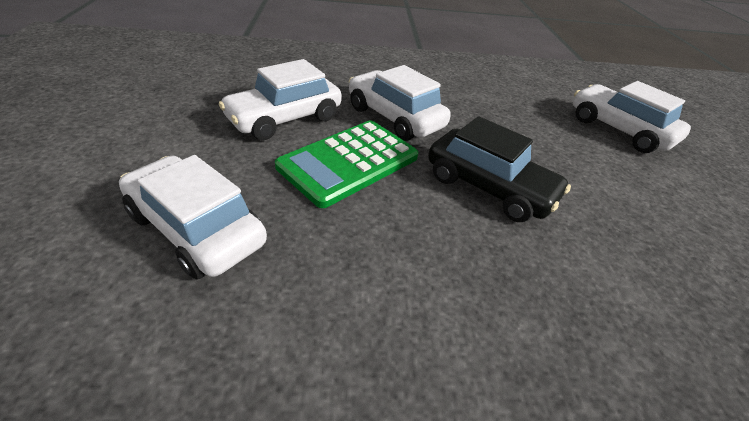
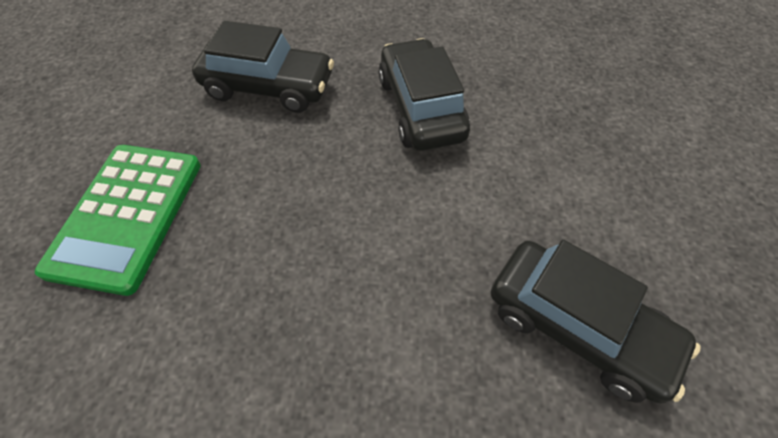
black car: 1 -> 3
white car: 4 -> 0

